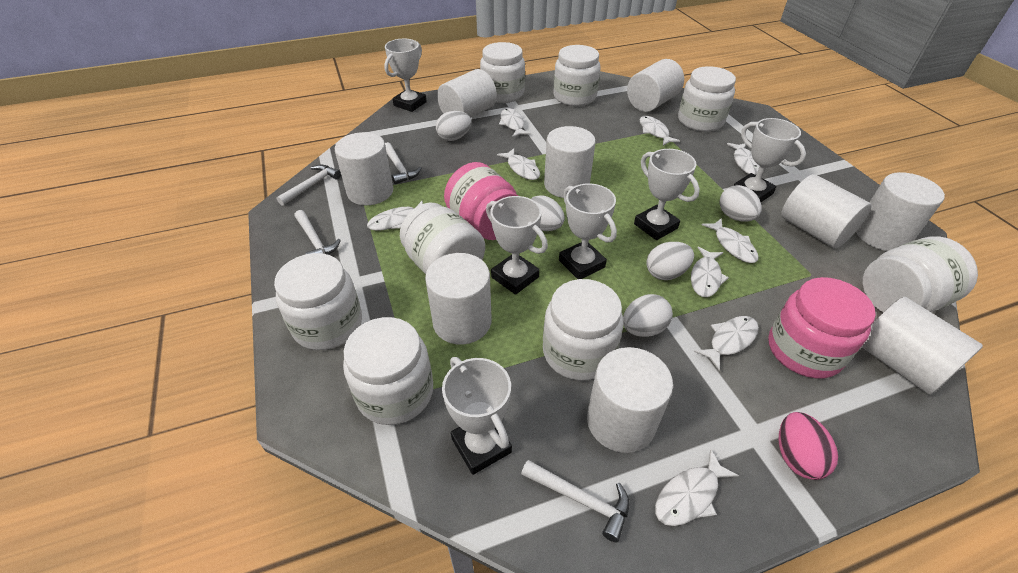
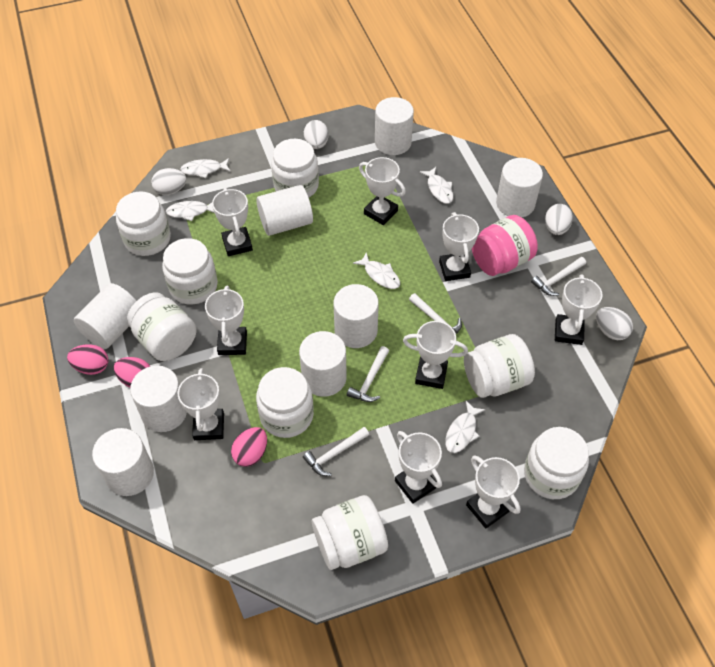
pink egg: 1 -> 3
pink jar: 2 -> 1
white cylinder: 9 -> 8
white egg: 5 -> 4
white fish: 9 -> 5
white trophy: 6 -> 9

